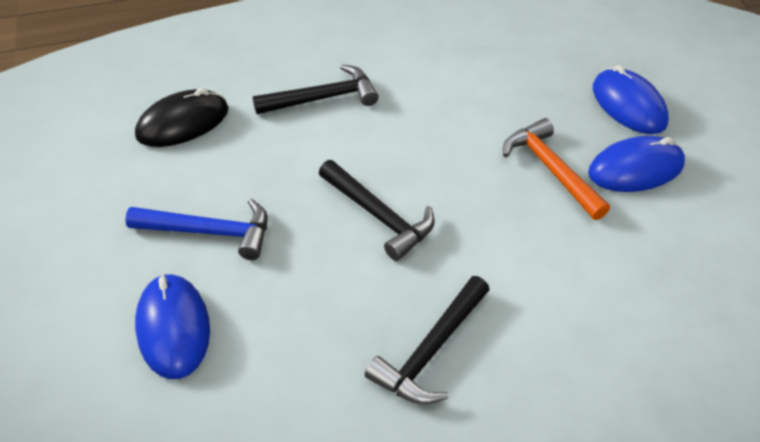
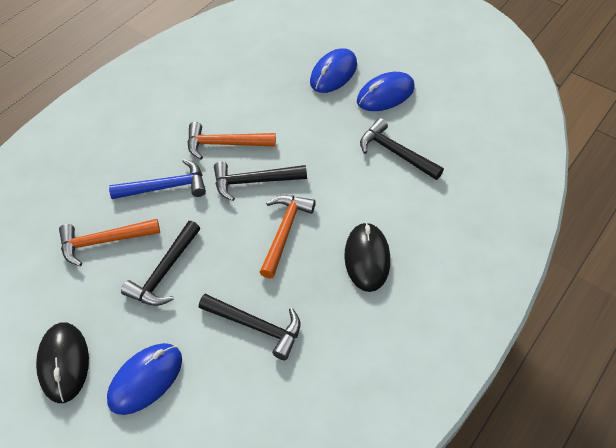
black hammer: 3 -> 4
black mouse: 1 -> 2
orange hammer: 1 -> 3

